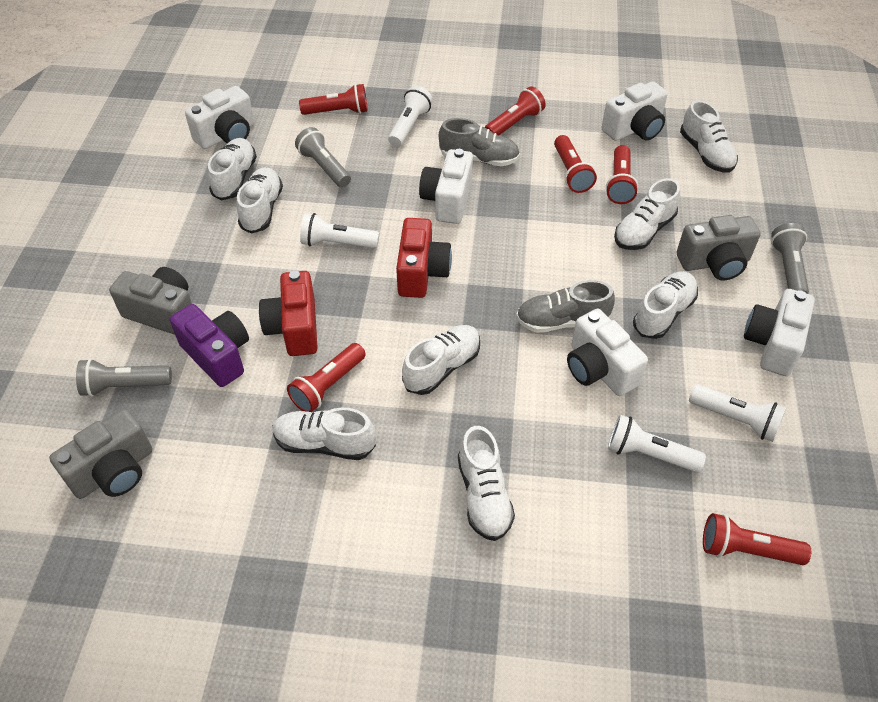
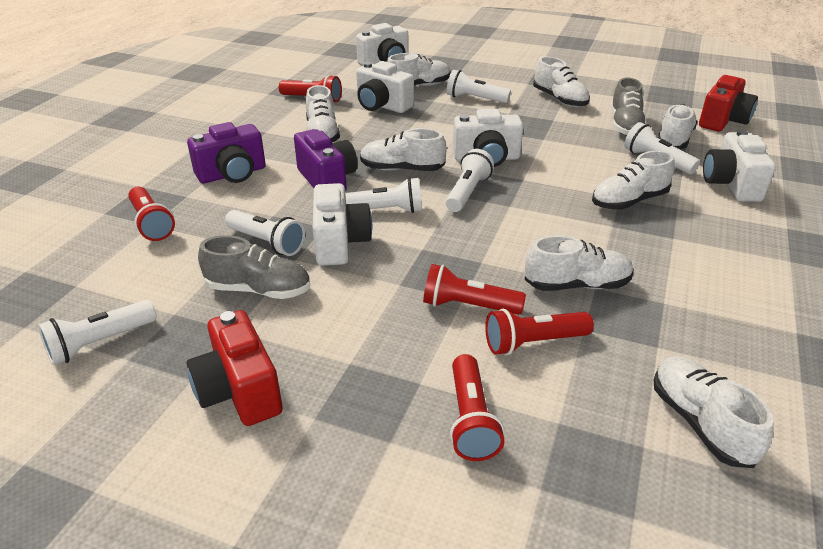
grey camera: 3 -> 0
grey flashlight: 3 -> 0
purple camera: 1 -> 2
red flashlight: 6 -> 5
white flashlight: 4 -> 6

